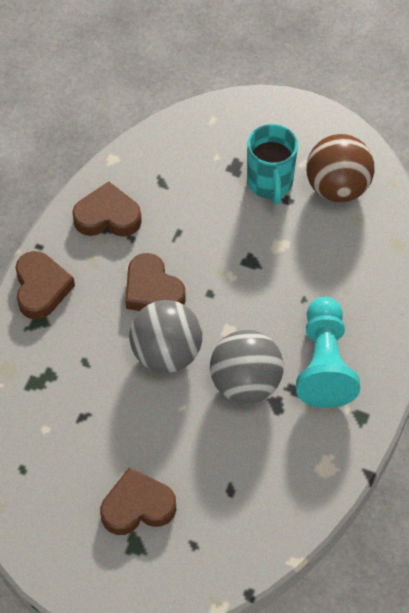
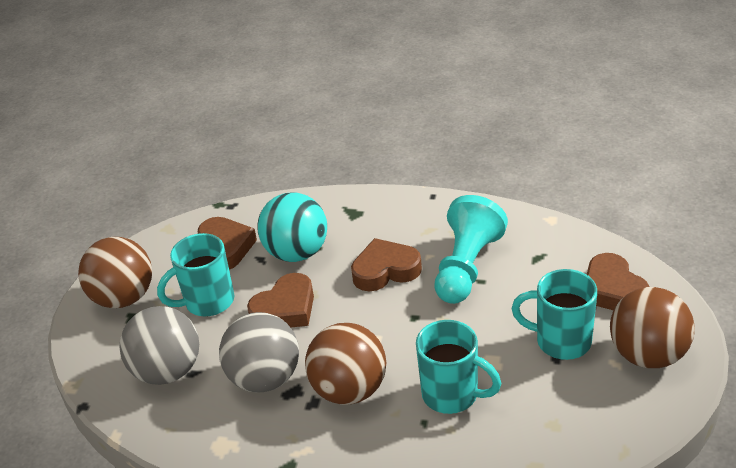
brown ball: 1 -> 3
turquoise ball: 0 -> 1
turquoise mug: 1 -> 3

